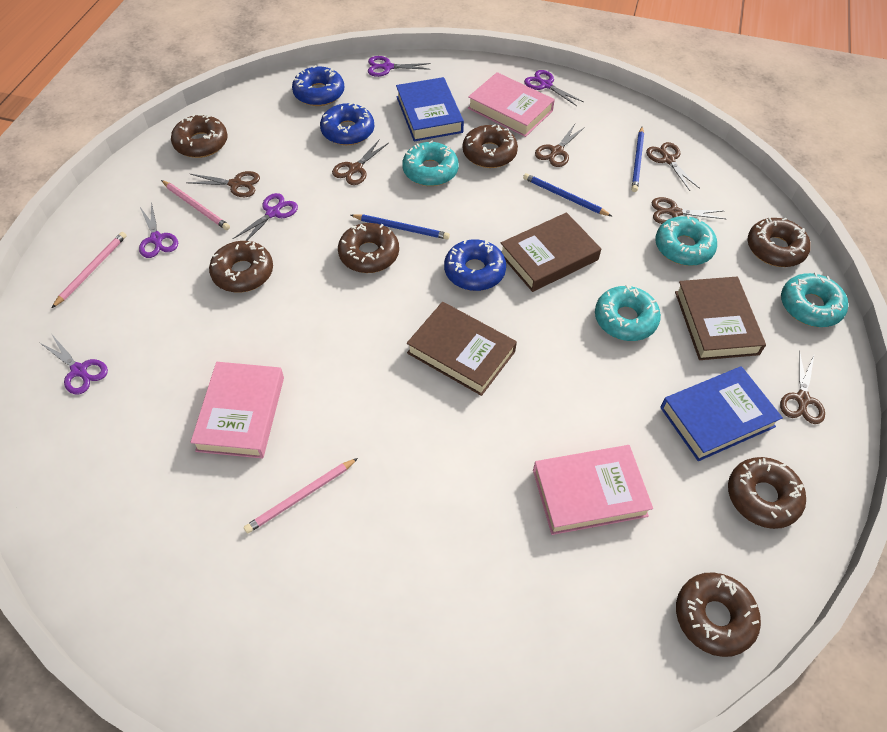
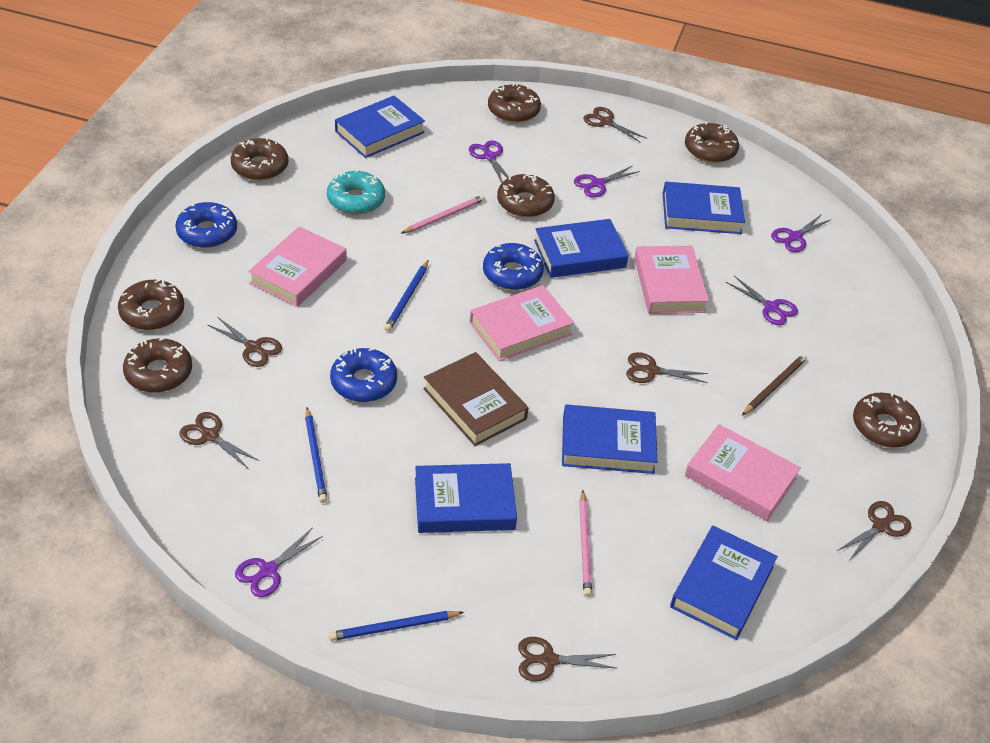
blue book: 2 -> 6
brown book: 3 -> 1
brown pencil: 0 -> 1
pink book: 3 -> 4
pink pencil: 3 -> 2
turquoise donut: 4 -> 1

